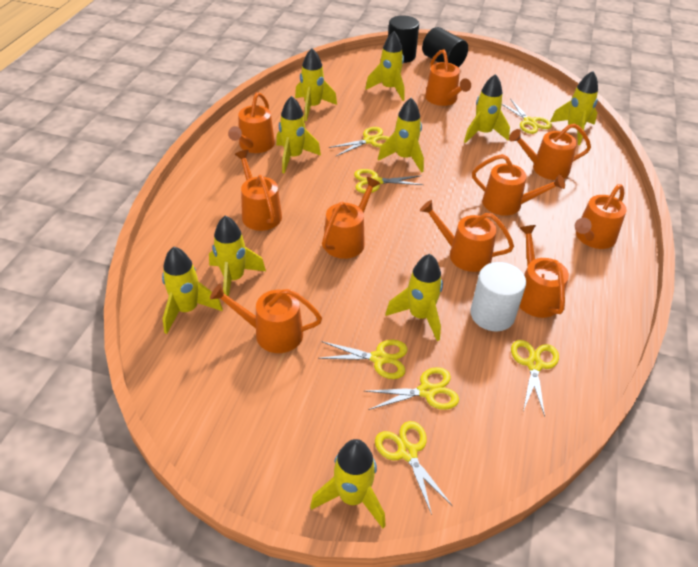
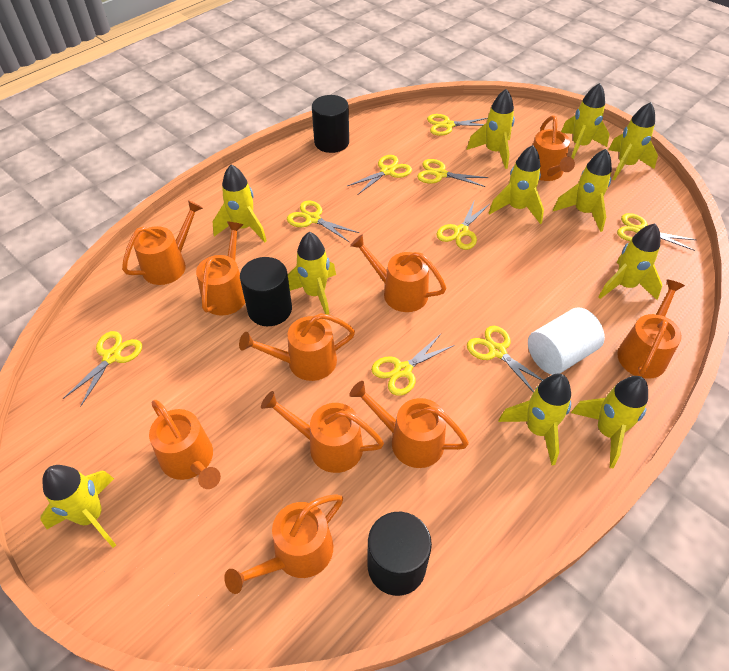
black cylinder: 2 -> 3
yellow rocket: 10 -> 11
yellow scissors: 7 -> 9

